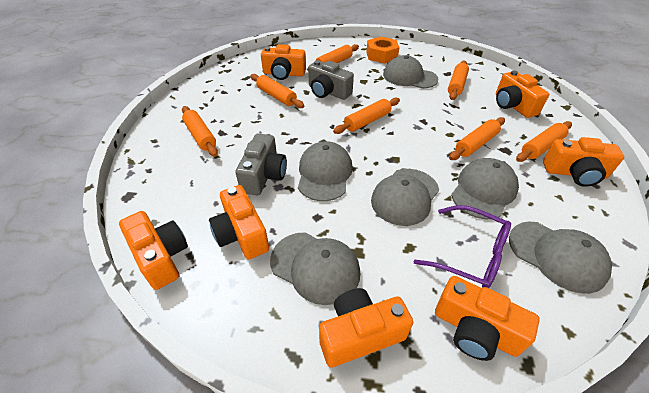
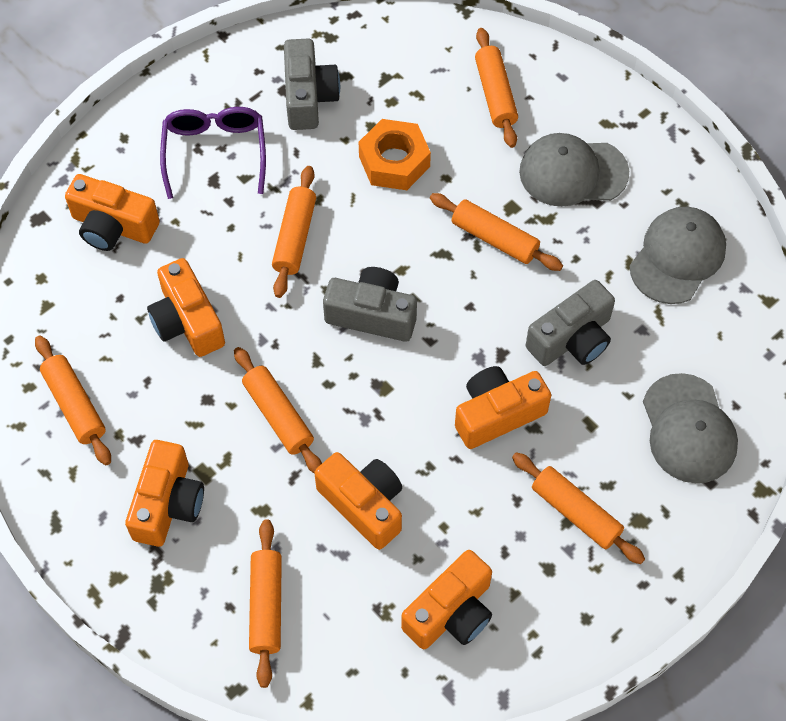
grey camera: 2 -> 3
grey cap: 6 -> 3
orange camera: 7 -> 6

